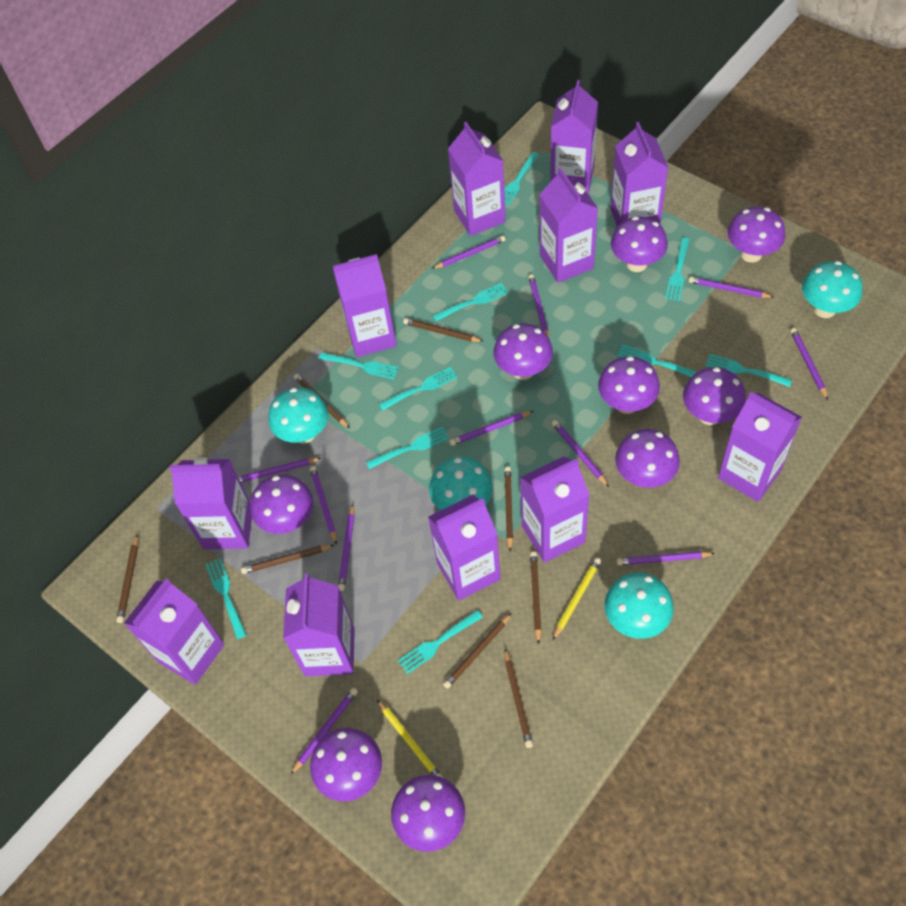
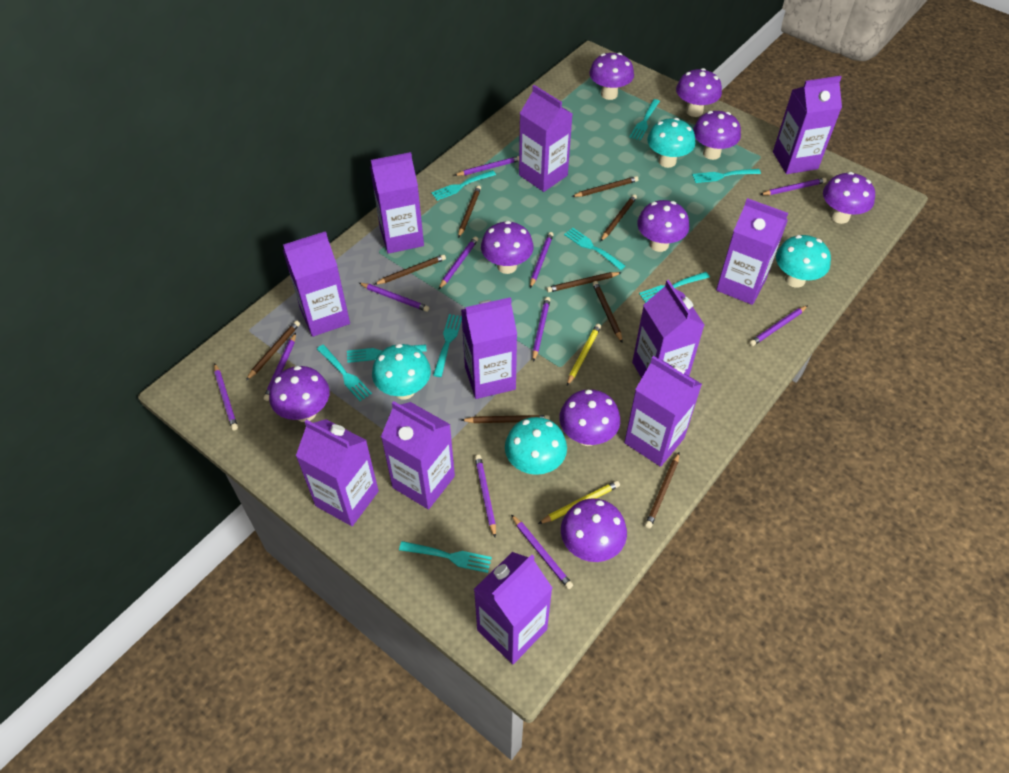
brown pencil: 8 -> 9
turquoise fork: 10 -> 9

